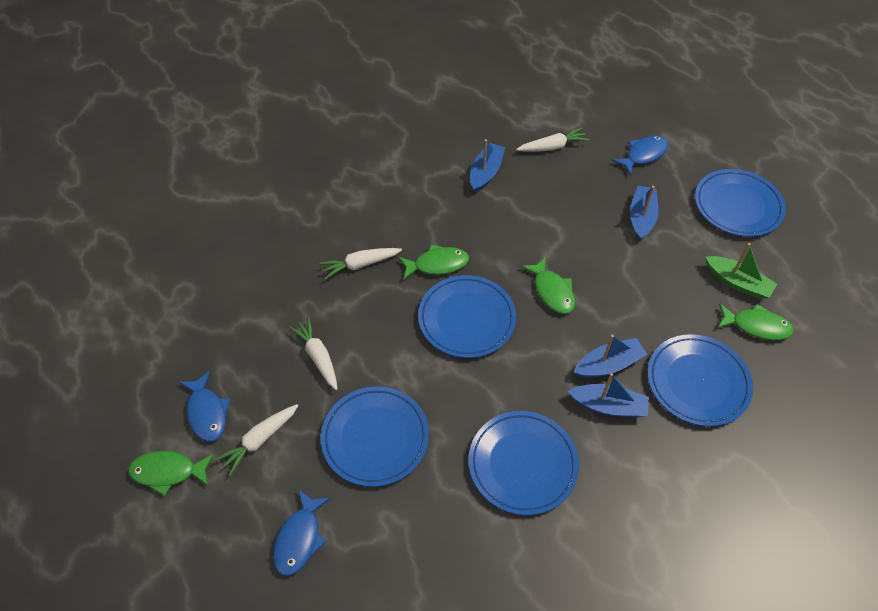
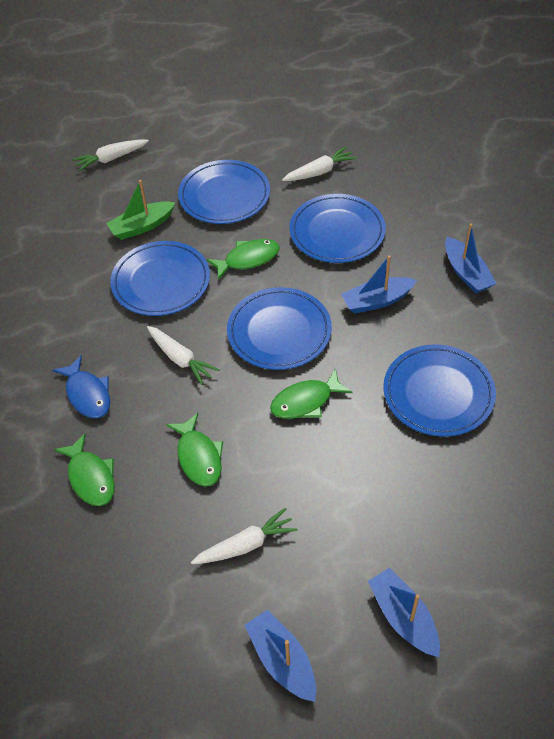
blue fish: 3 -> 1

